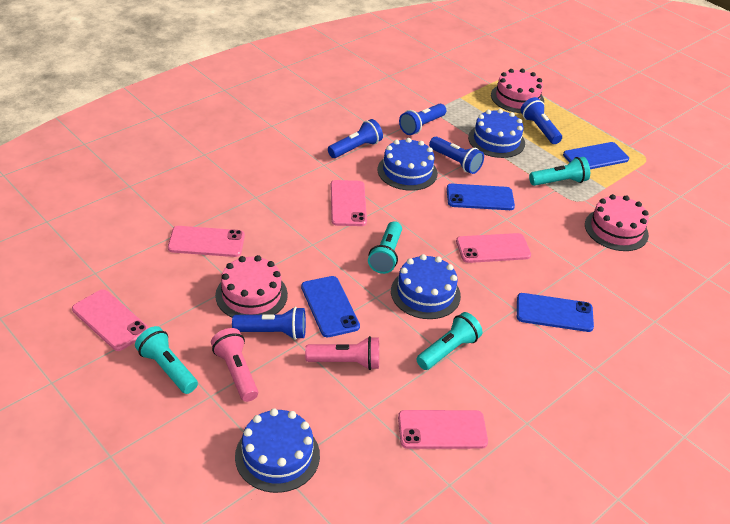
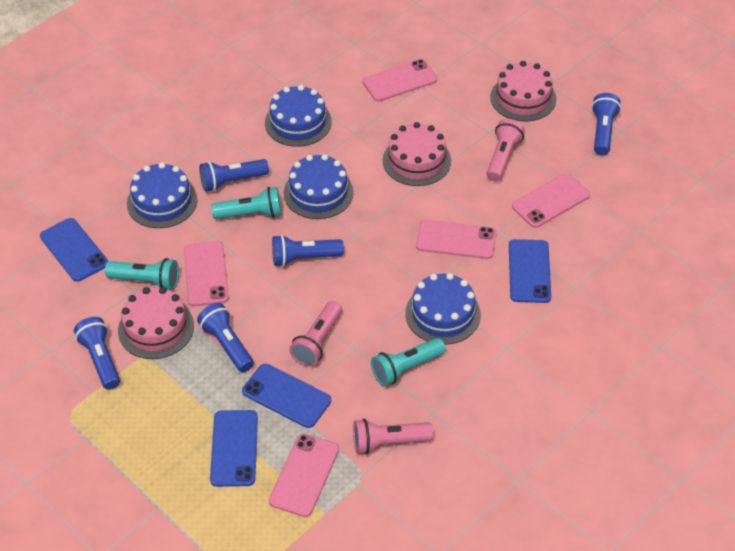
pink flashlight: 2 -> 3
turquoise flashlight: 4 -> 3

